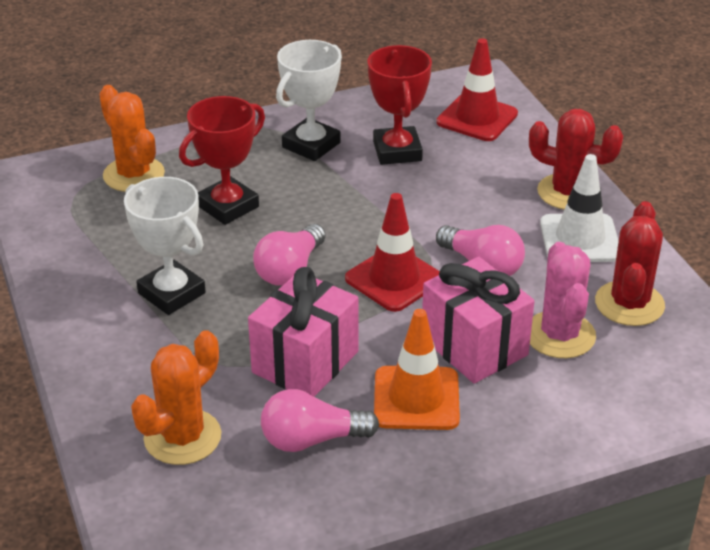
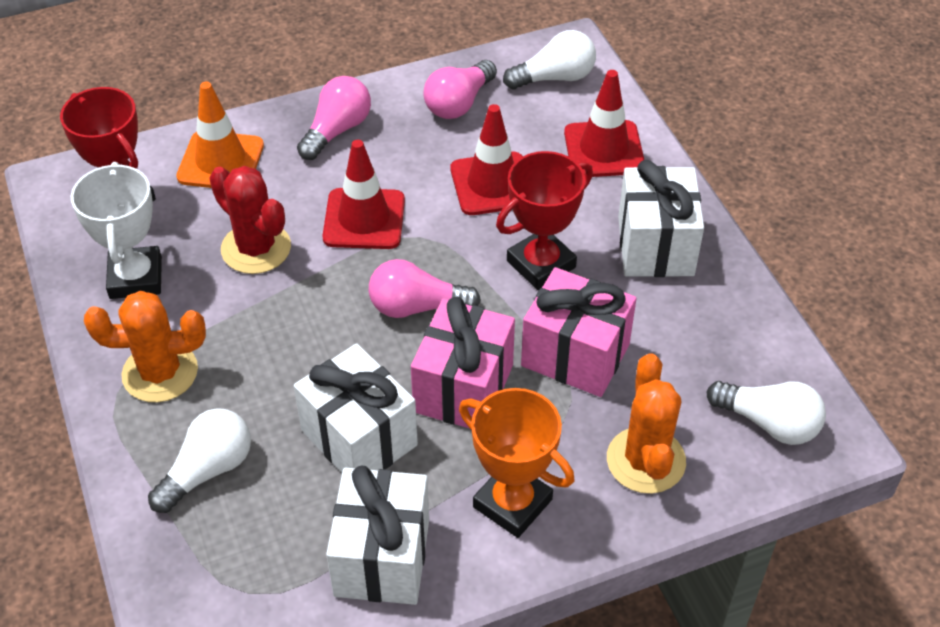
orange trophy: 0 -> 1
pink cactus: 1 -> 0
red cactus: 2 -> 1
red traffic cone: 2 -> 3
white gift: 0 -> 3
white light bulb: 0 -> 3
white traffic cone: 1 -> 0
white trophy: 2 -> 1

